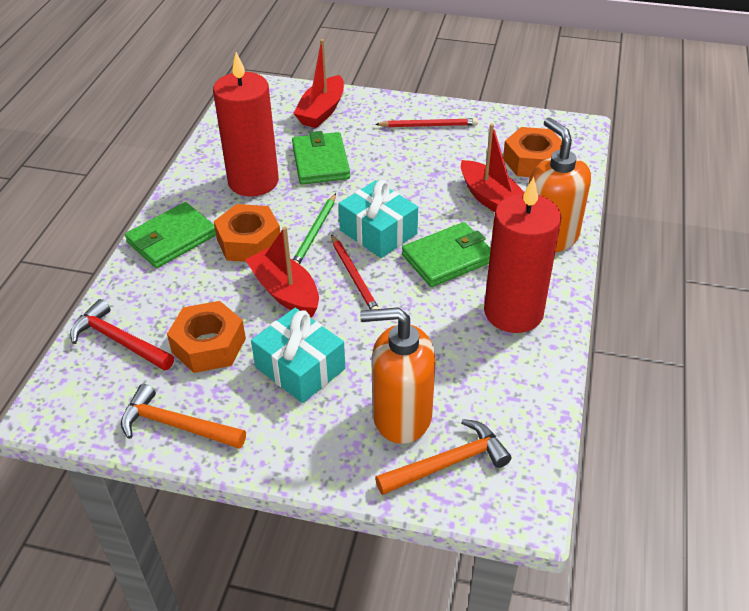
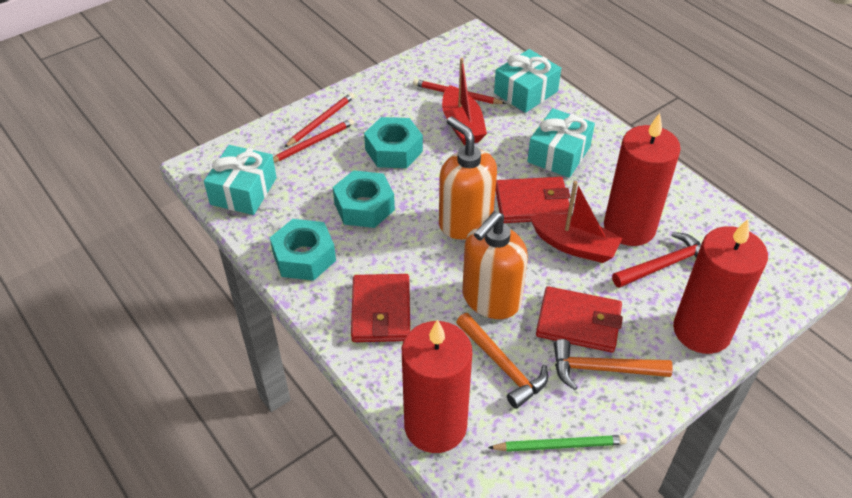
green wallet: 3 -> 0
orange nut: 3 -> 0
red boat: 3 -> 2
red candle: 2 -> 3
red pencil: 2 -> 3
red wallet: 0 -> 3
turquoise gift: 2 -> 3
turquoise nut: 0 -> 3

